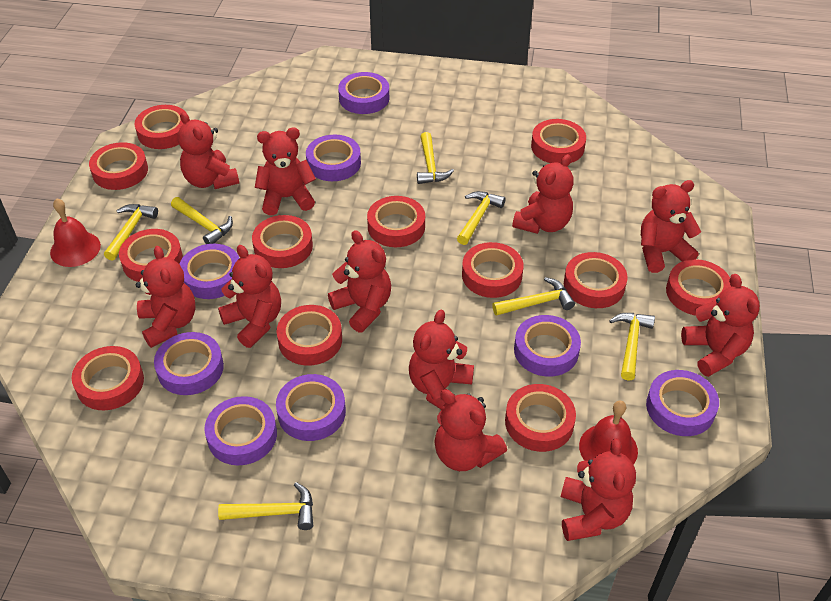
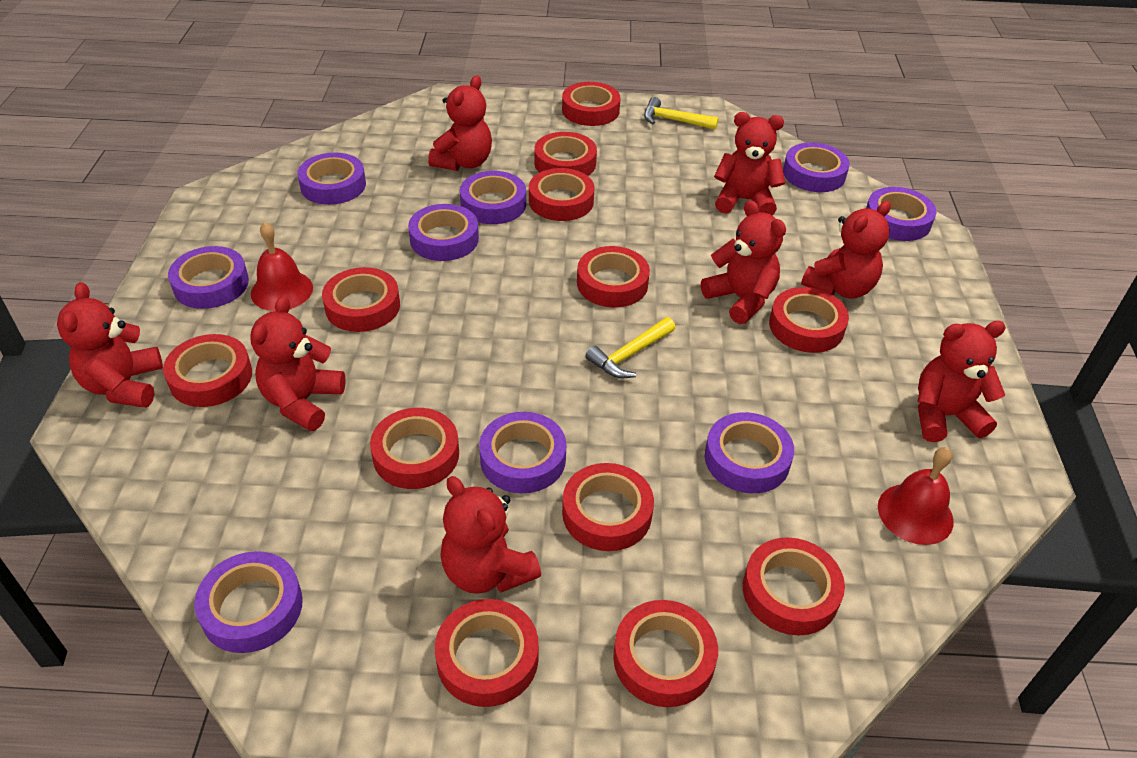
purple tape: 8 -> 9
red teddy bear: 11 -> 8
yellow hammer: 7 -> 2

